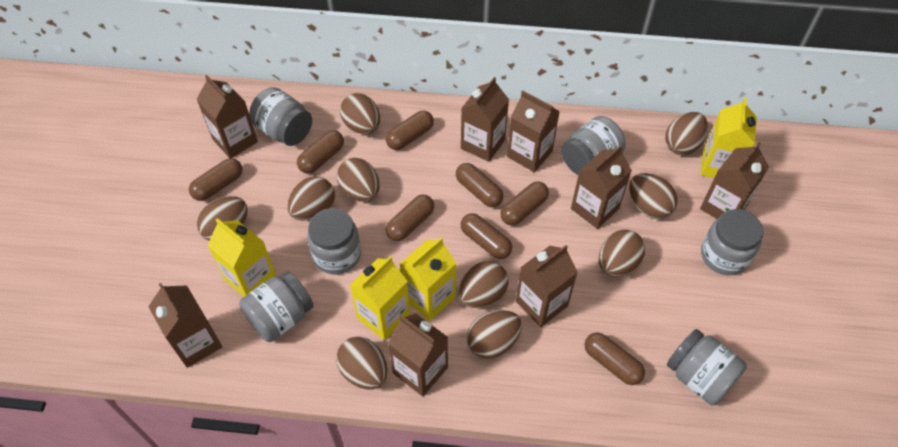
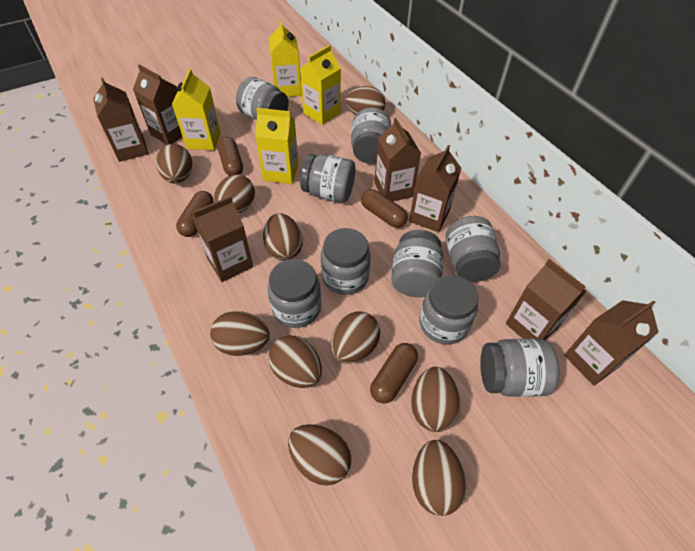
brown capsule: 8 -> 4
brown carton: 8 -> 7
grey jar: 6 -> 9

